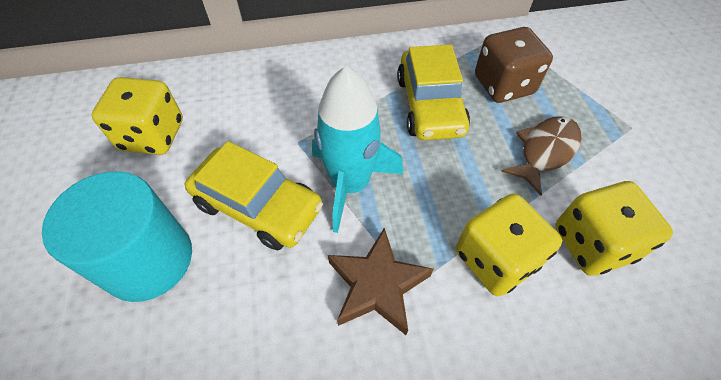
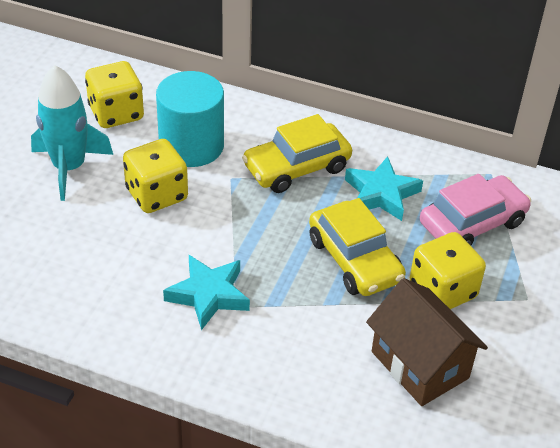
brown dice: 1 -> 0
brown fish: 1 -> 0
brown house: 0 -> 1
brown star: 1 -> 0
pink car: 0 -> 1
turquoise star: 0 -> 2

